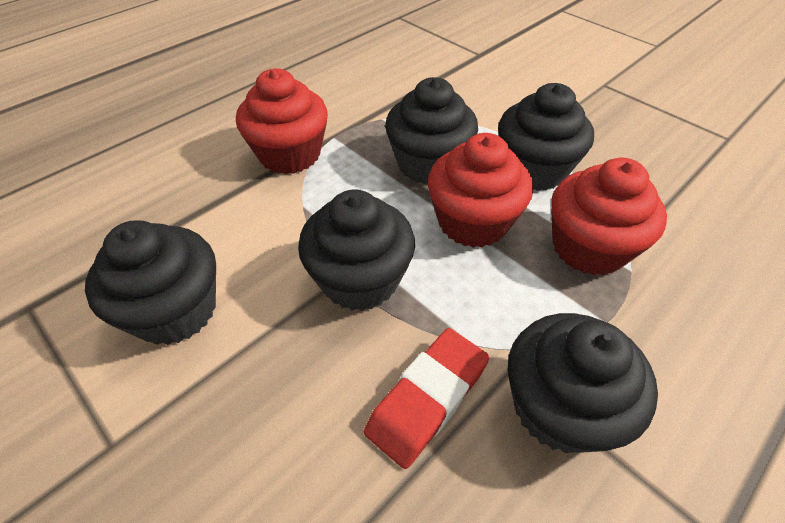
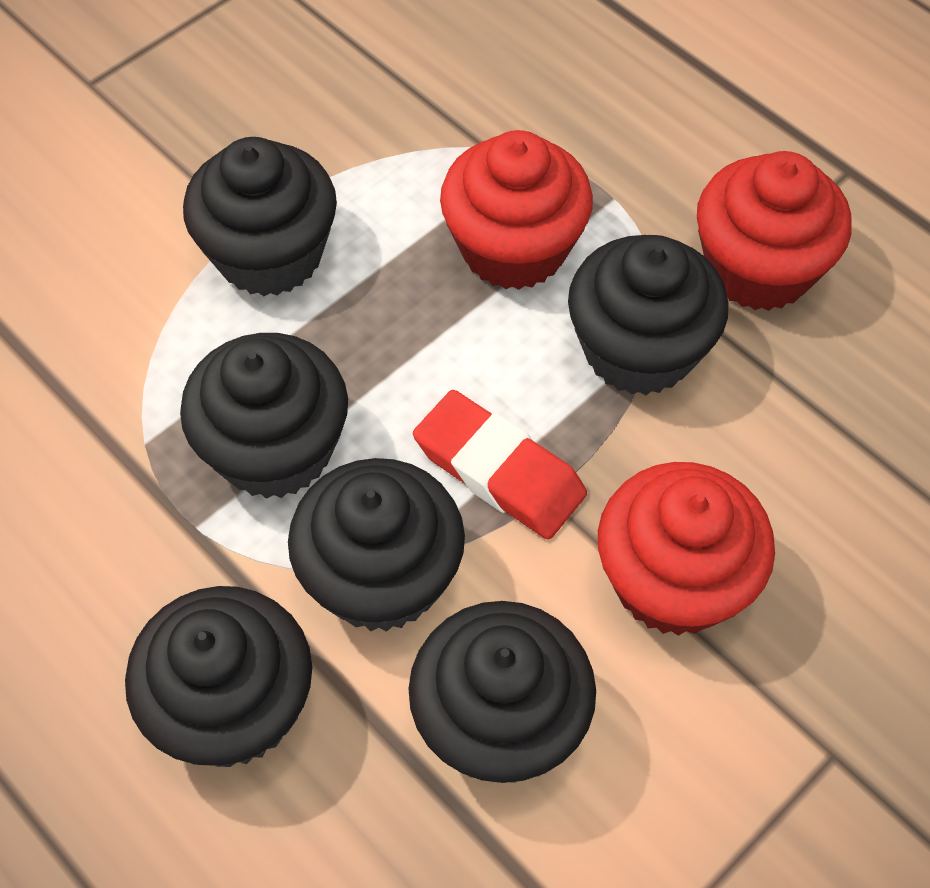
black cupcake: 5 -> 6

